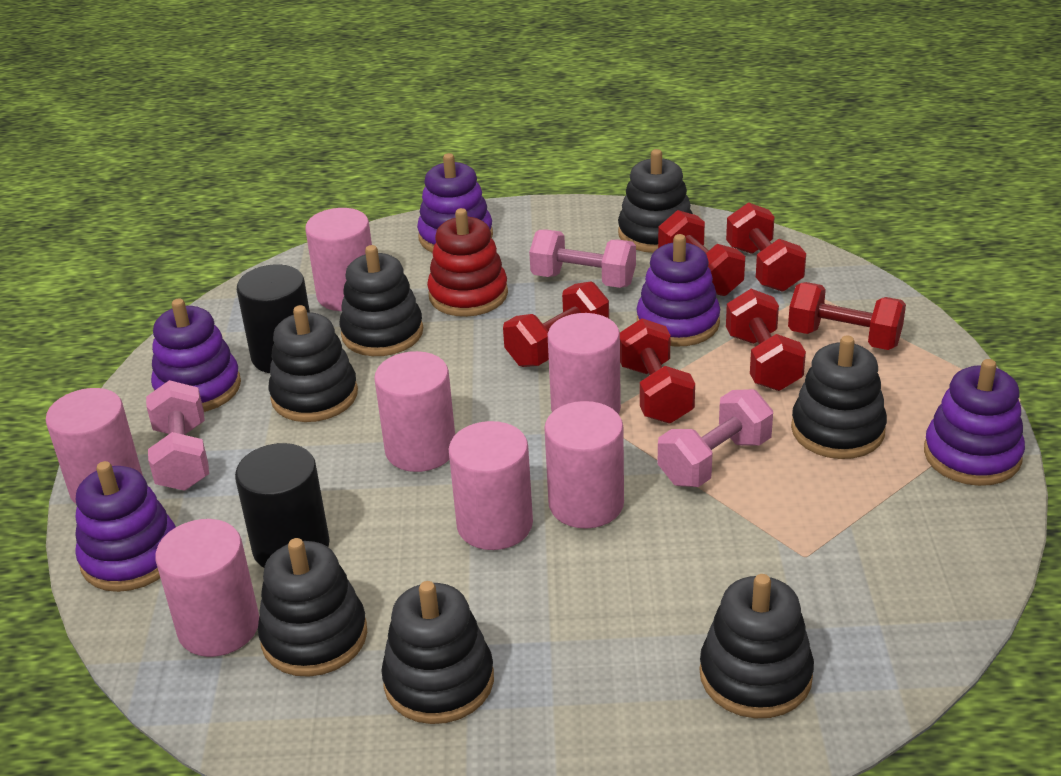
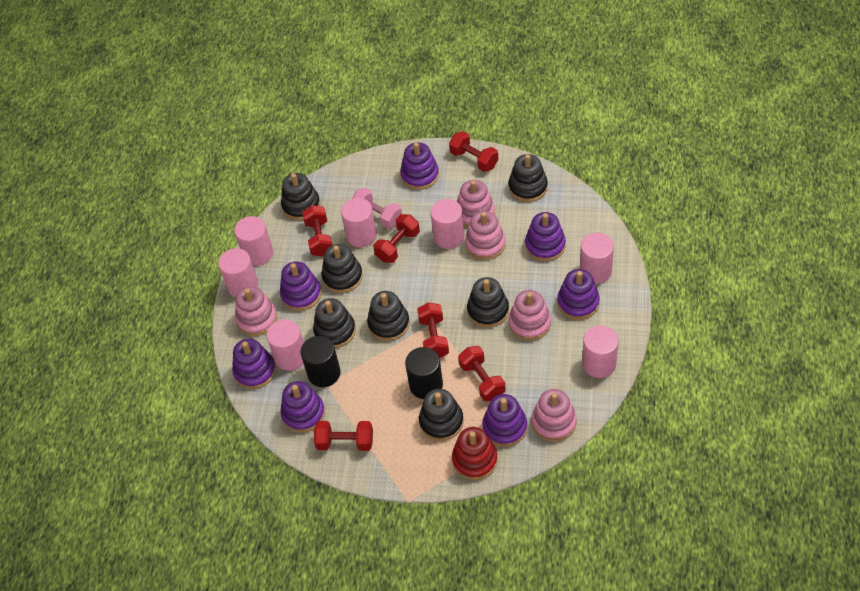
pink dumbbell: 3 -> 1
pink stacking toy: 0 -> 5
purple stacking toy: 5 -> 7

